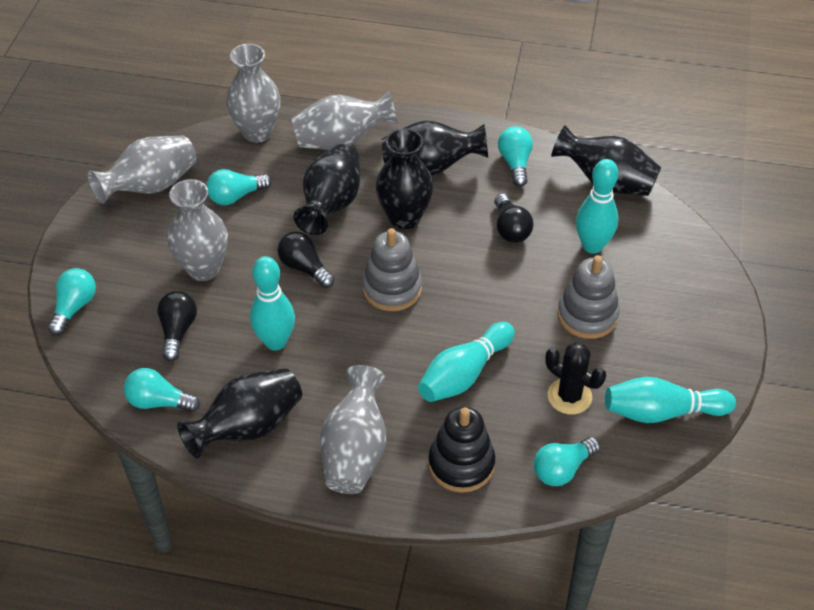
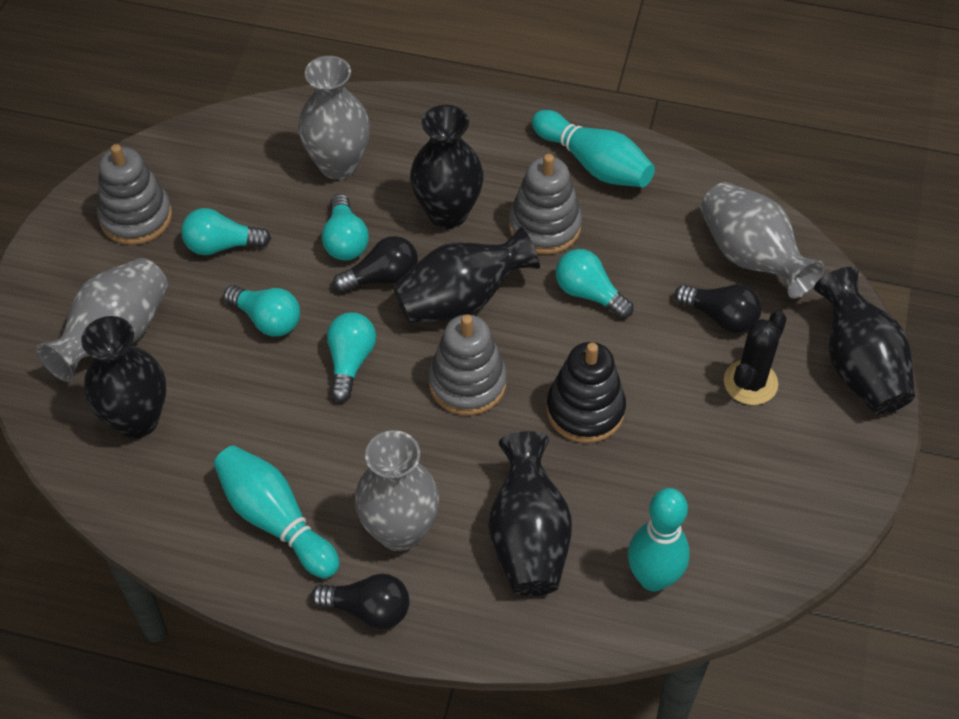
grey stacking toy: 2 -> 3
grey vase: 5 -> 4
turquoise bowling pin: 4 -> 3

